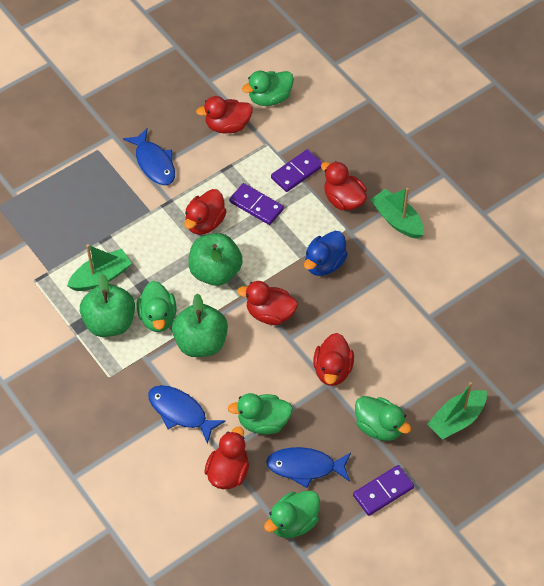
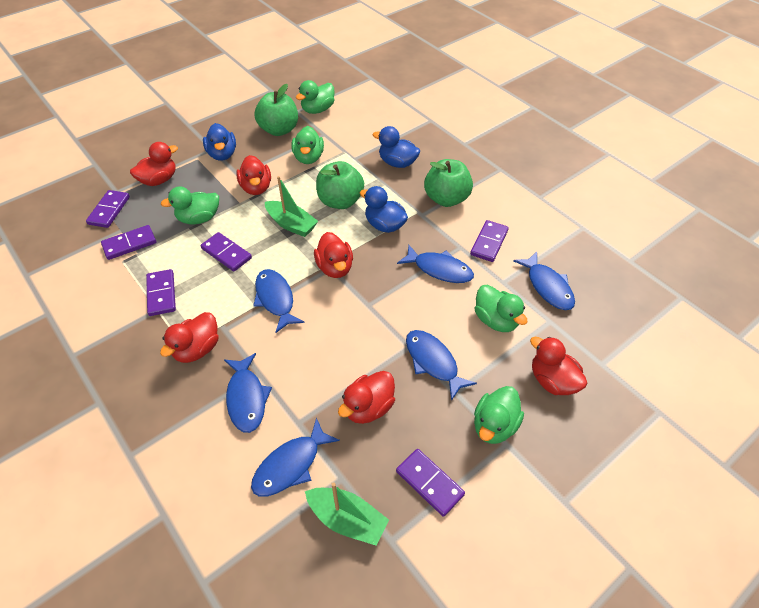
blue duck: 1 -> 3
blue fish: 3 -> 6
green boat: 3 -> 2
purple domino: 3 -> 6

